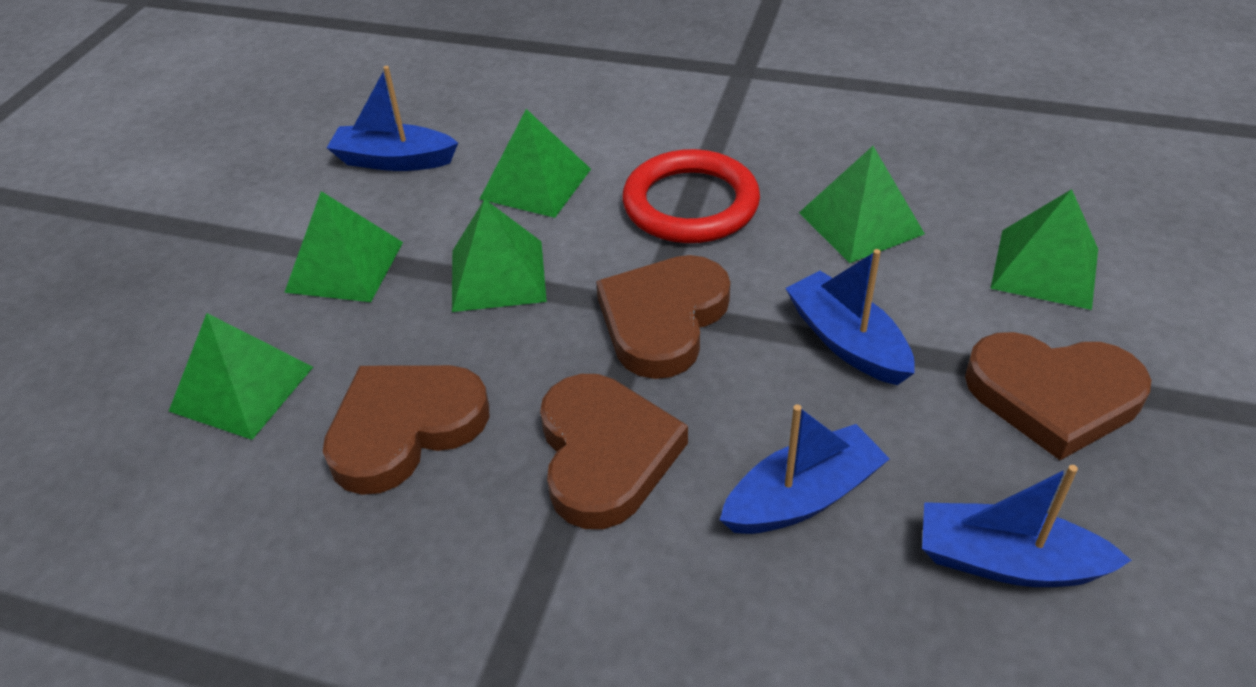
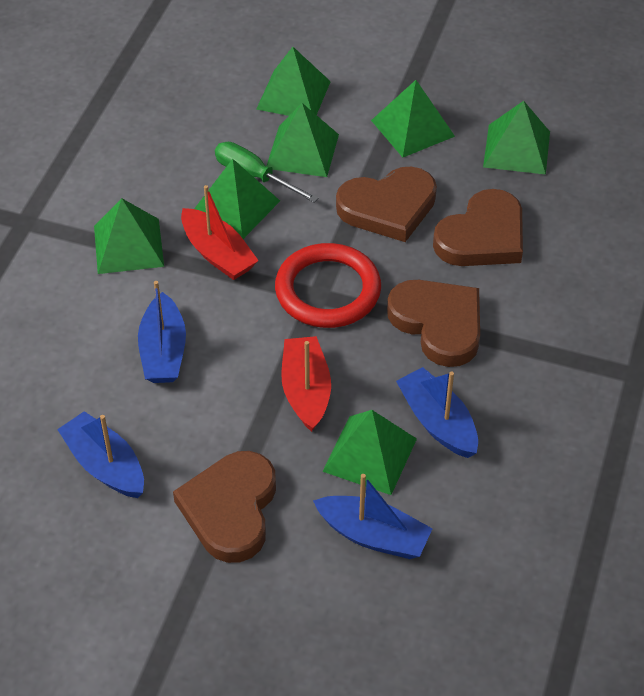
green pyramid: 6 -> 7
green screwdriver: 0 -> 1
red boat: 0 -> 2

